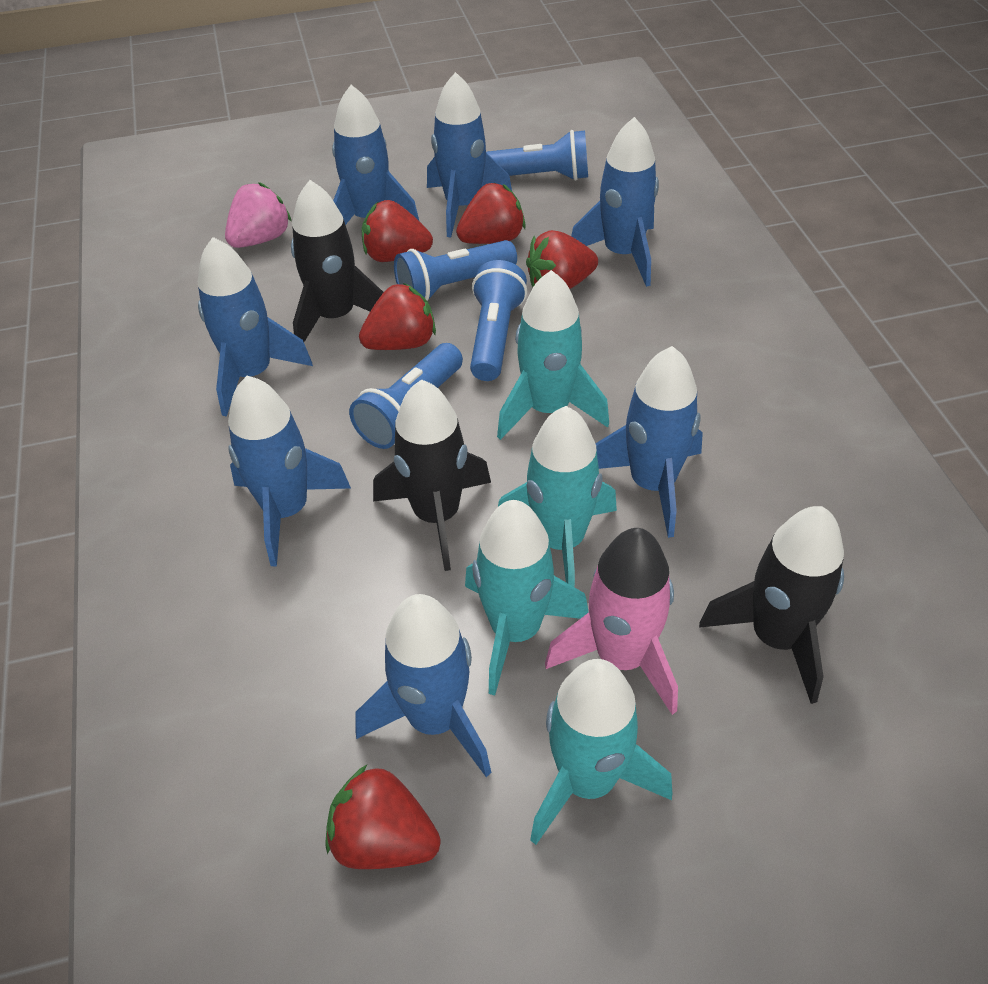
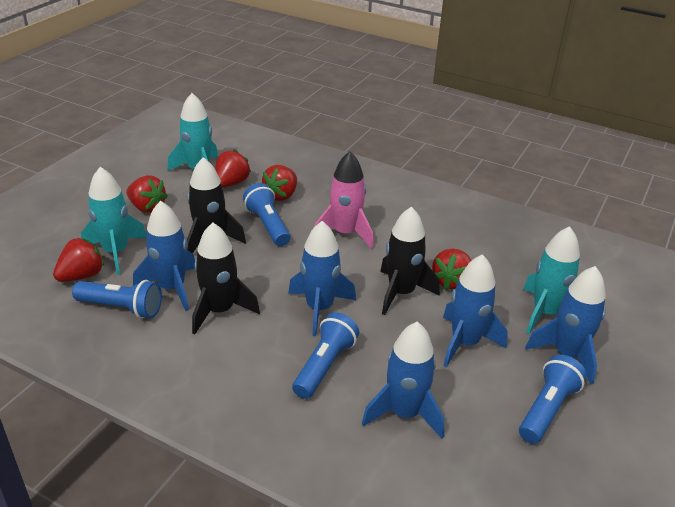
blue rocket: 7 -> 5
pink strawberry: 1 -> 0
turquoise rocket: 4 -> 3

